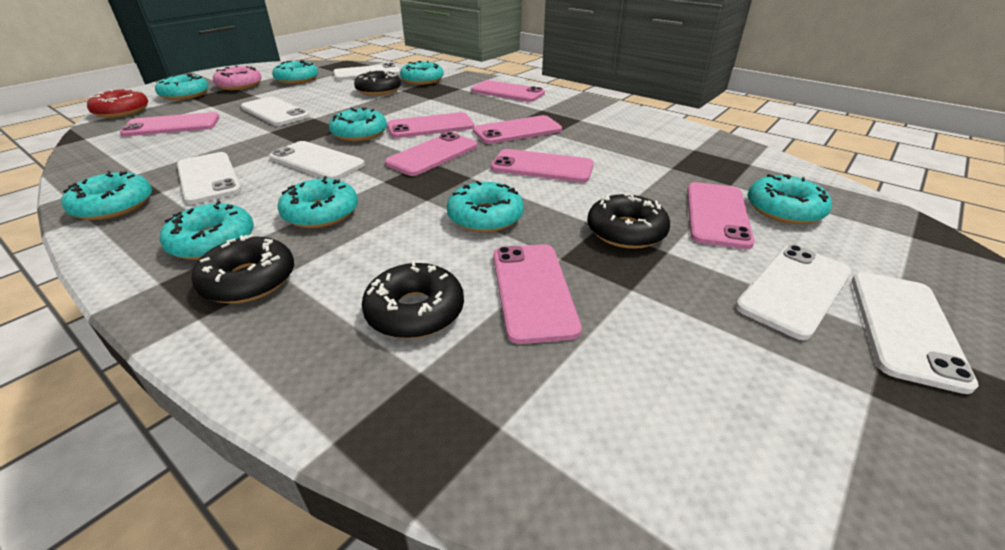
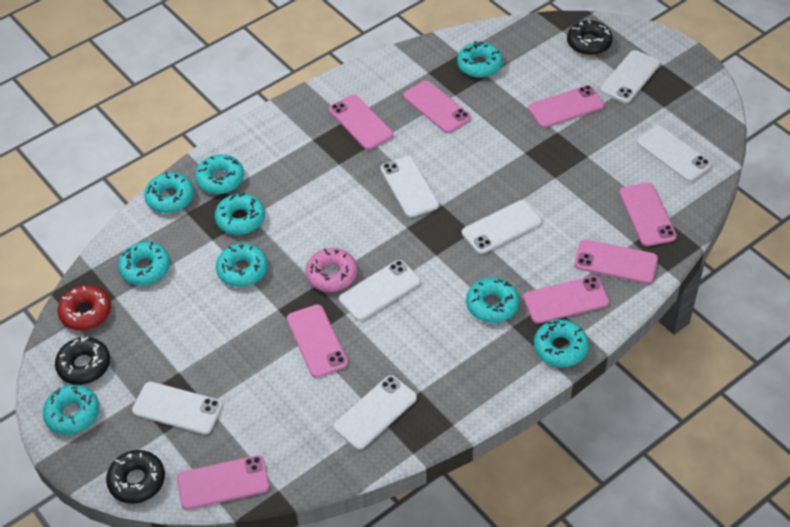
black donut: 4 -> 3
white phone: 6 -> 7

